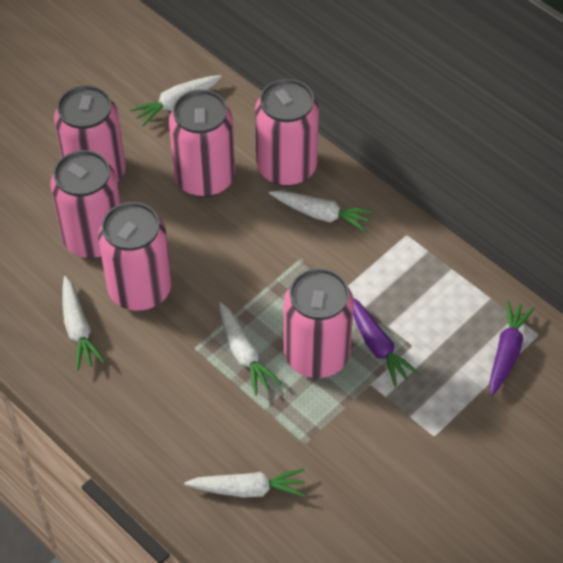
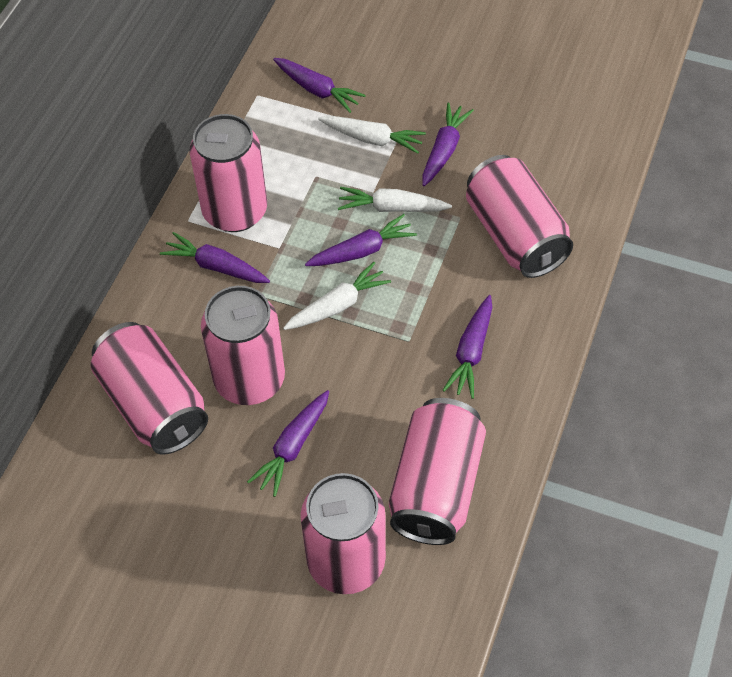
purple carrot: 2 -> 6
white carrot: 5 -> 3

